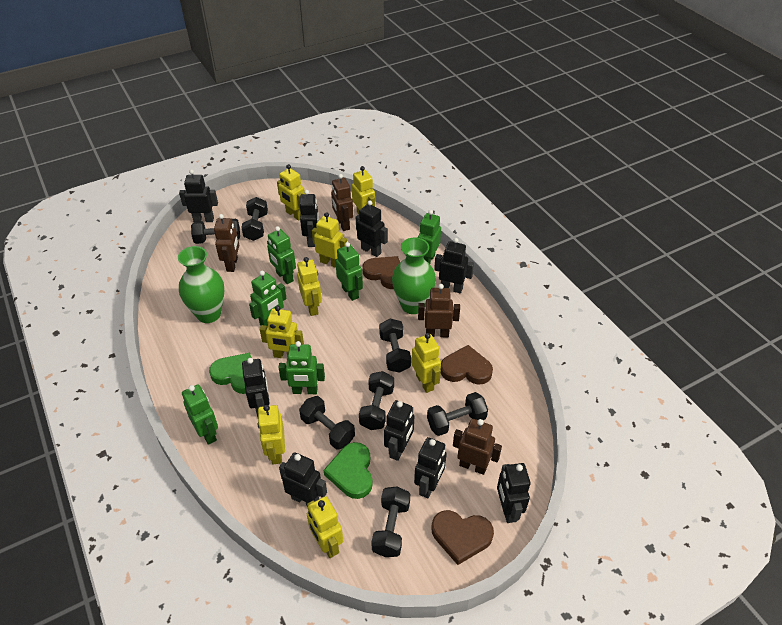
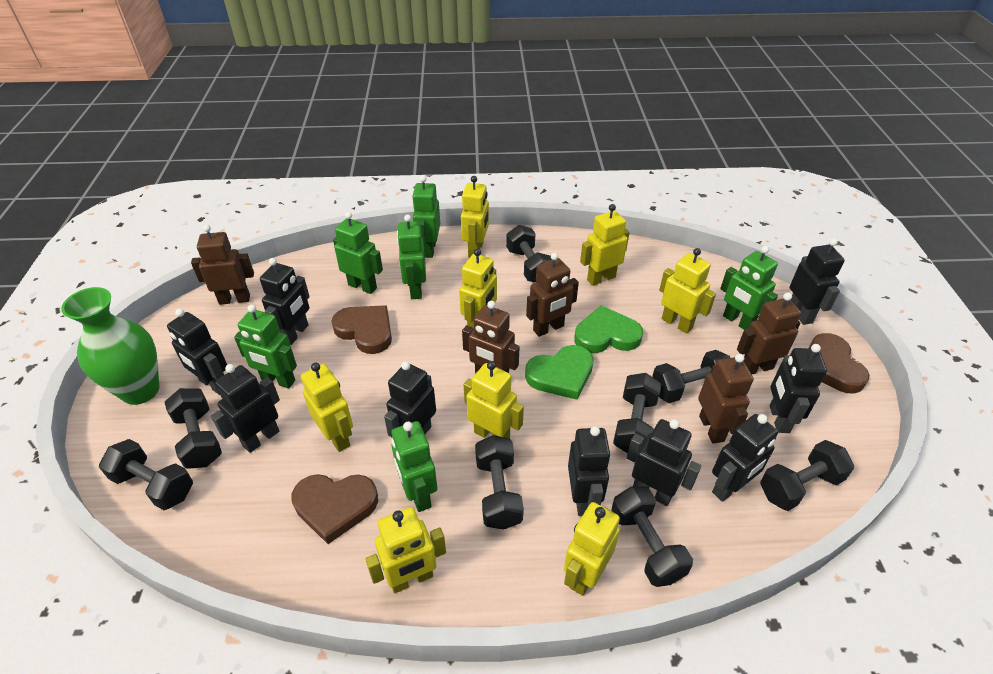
black dumbbell: 7 -> 8
brown robot: 4 -> 5
green vase: 2 -> 1

